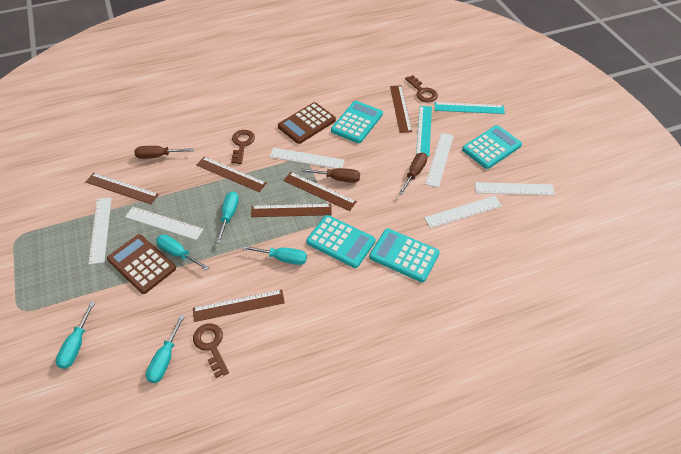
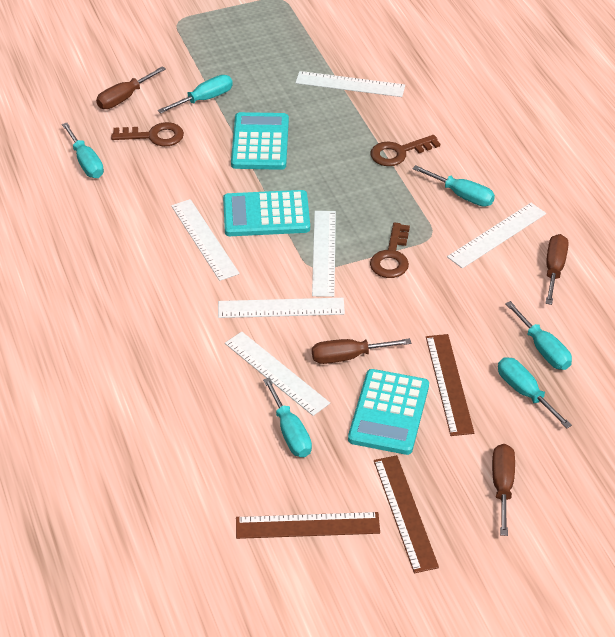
brown calculator: 2 -> 0
brown ruler: 6 -> 3
brown screwdriver: 3 -> 4
turquoise calculator: 4 -> 3
turquoise ruler: 2 -> 0
turquoise screwdriver: 5 -> 6

